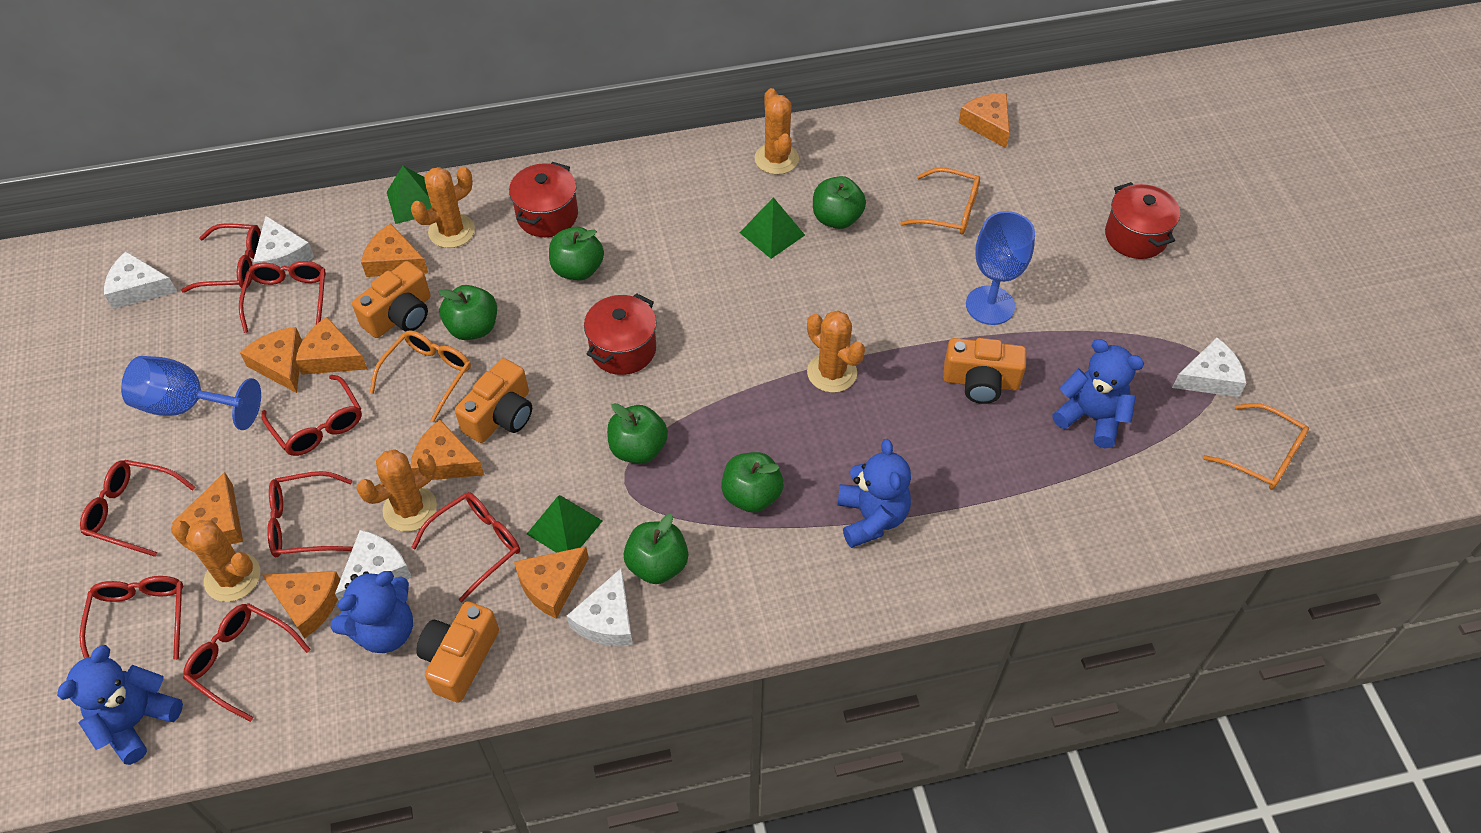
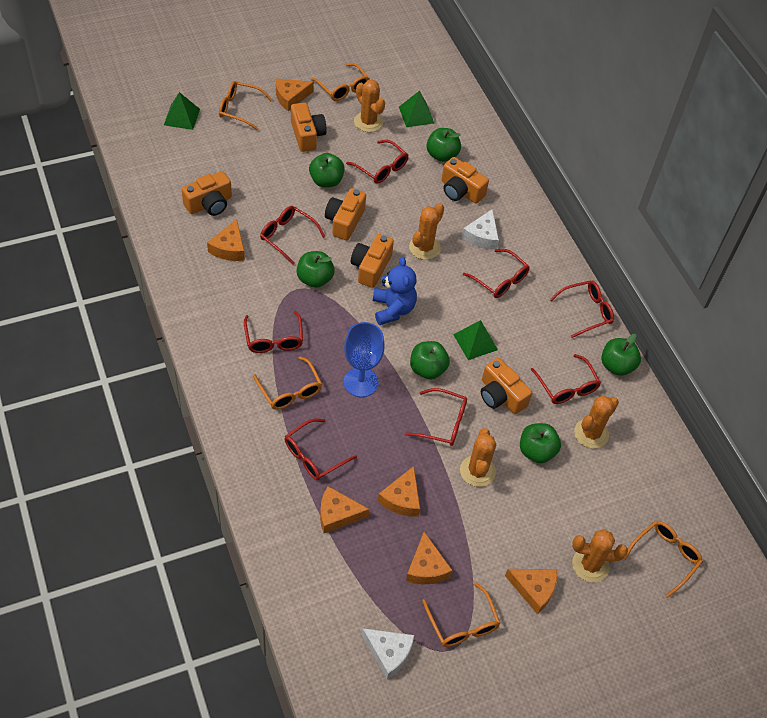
blue goblet: 2 -> 1
blue teddy bear: 4 -> 1
orange camera: 4 -> 6
orange cheese: 8 -> 6
orange glasses: 3 -> 5
red pot: 3 -> 0
white cheese: 5 -> 2

